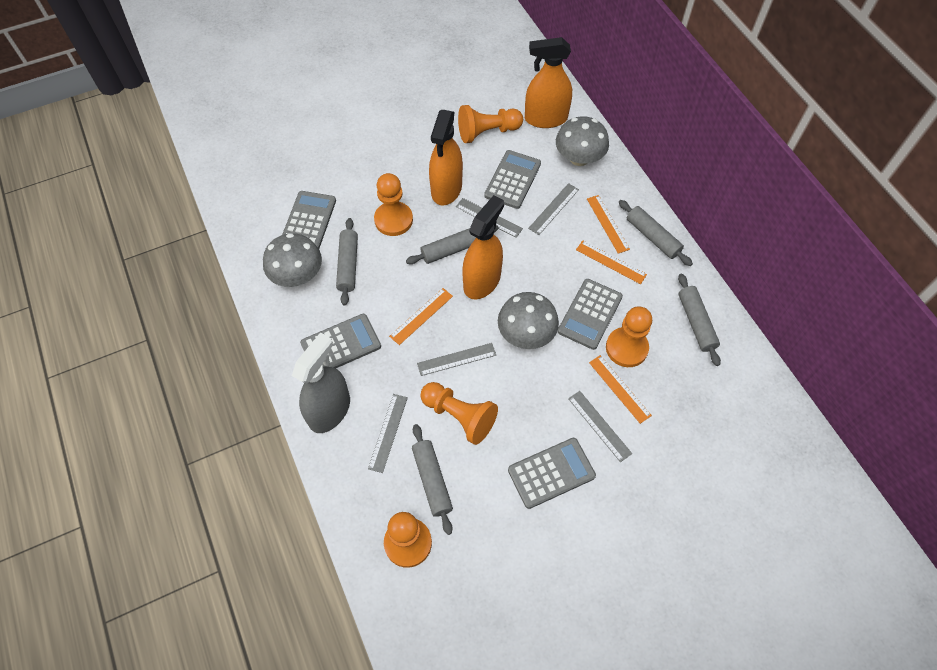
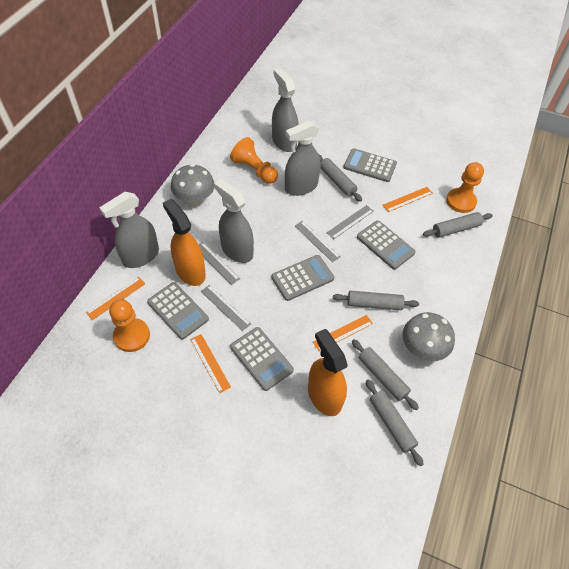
grey mushroom: 3 -> 2
grey ruler: 5 -> 4
grey spray bottle: 1 -> 4
orange pawn: 5 -> 3
orange spray bottle: 3 -> 2

